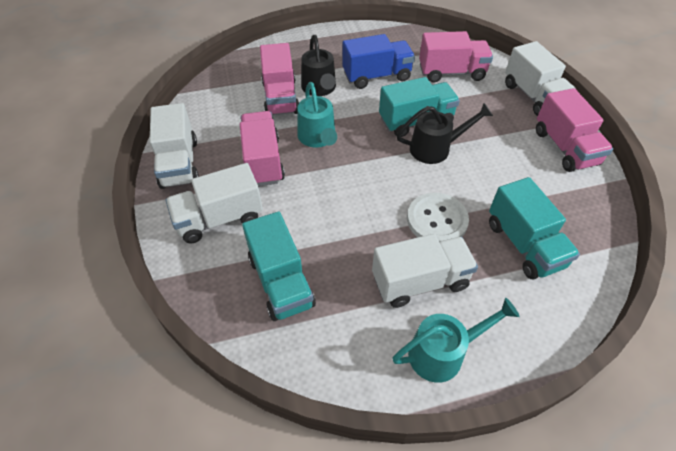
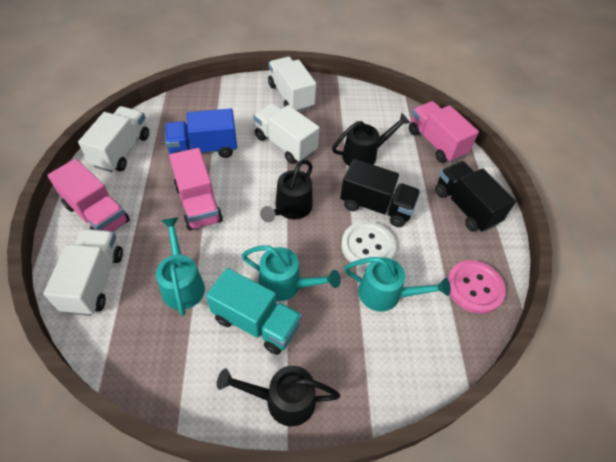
black truck: 0 -> 2
black watering can: 2 -> 3
pink button: 0 -> 1
pink truck: 4 -> 3
turquoise truck: 3 -> 1
turquoise watering can: 2 -> 3

